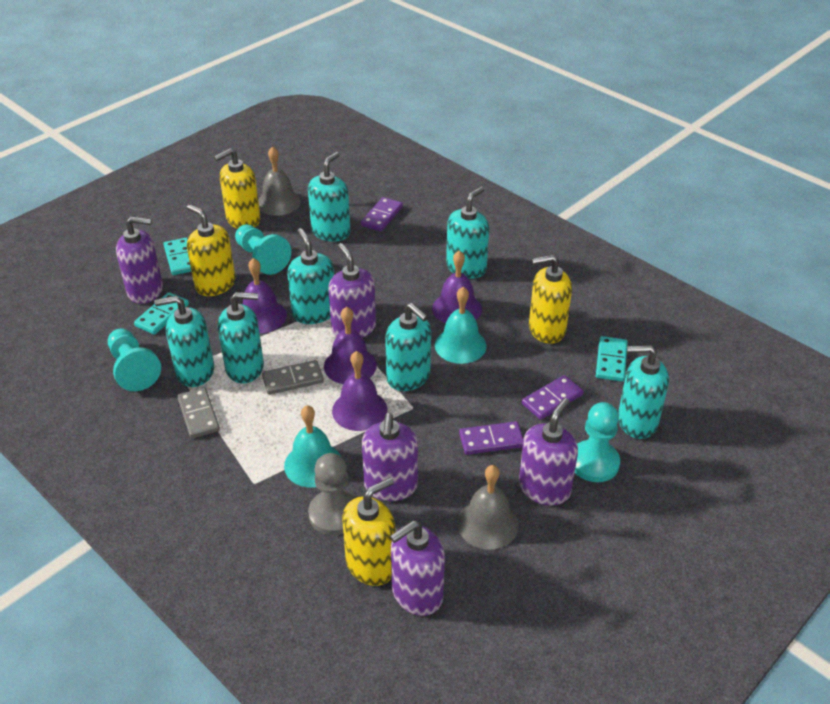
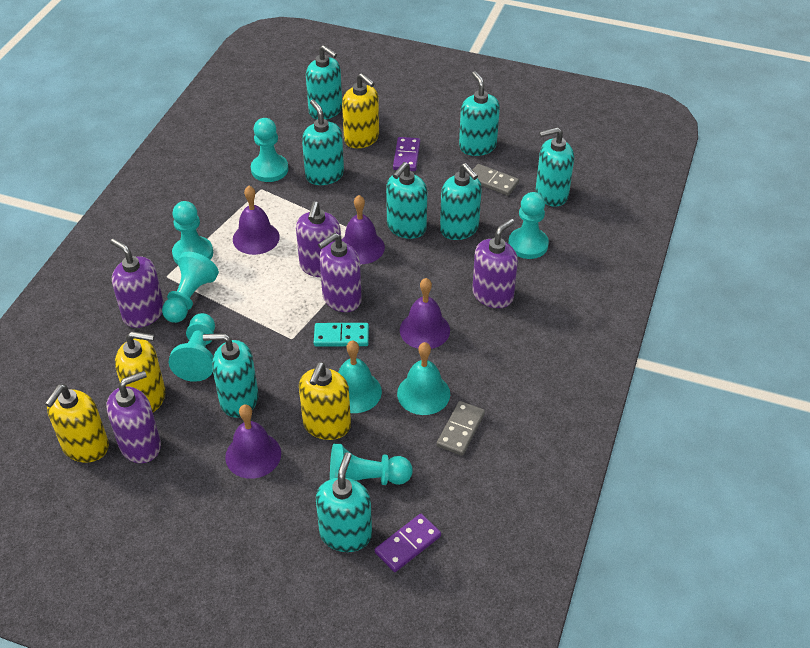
grey bell: 2 -> 0
grey pawn: 1 -> 0
purple domino: 3 -> 2
turquoise domino: 3 -> 1
turquoise pawn: 3 -> 6
turquoise soap dispenser: 7 -> 8

